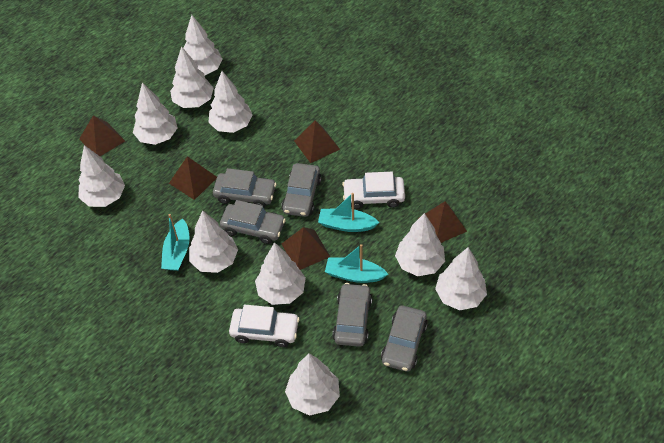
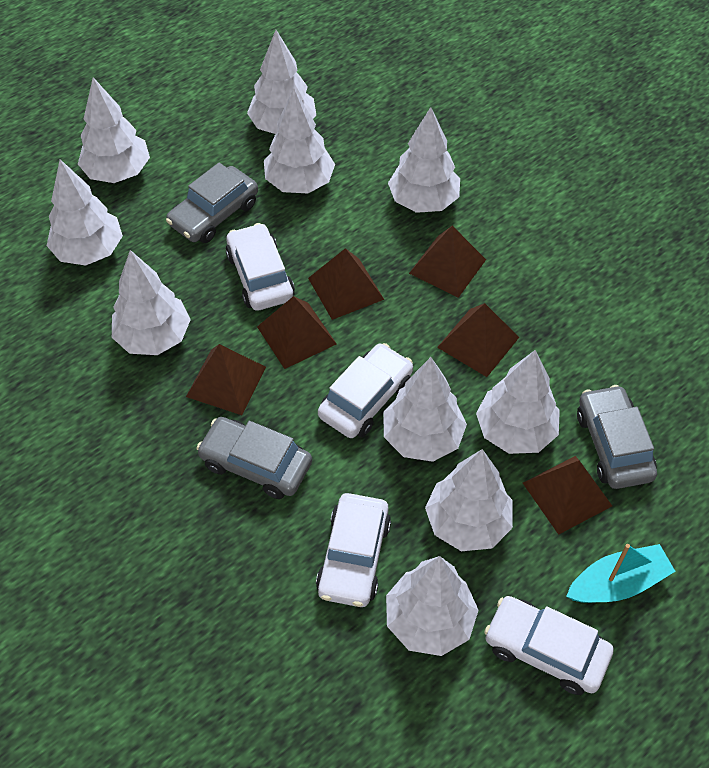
brown pyramid: 5 -> 6
grey car: 5 -> 3
turquoise boat: 3 -> 1
white car: 2 -> 4

